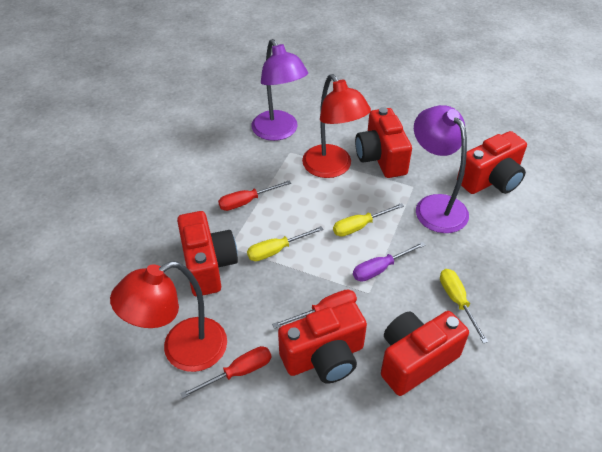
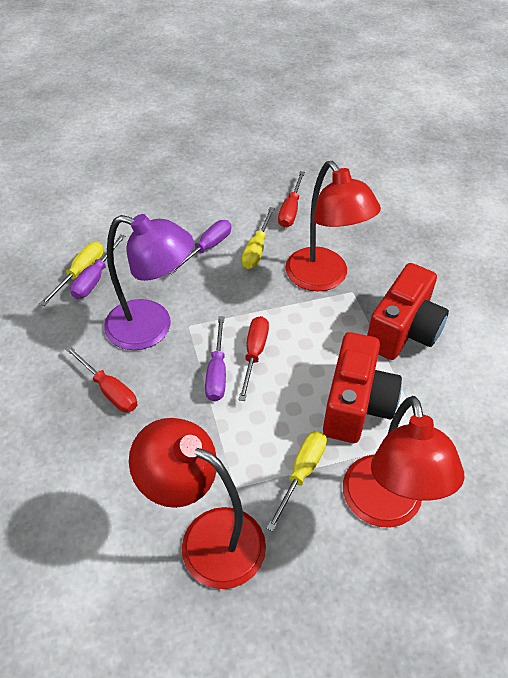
purple lamp: 2 -> 1
purple screwdriver: 1 -> 3
red camera: 5 -> 2
red lamp: 2 -> 3

